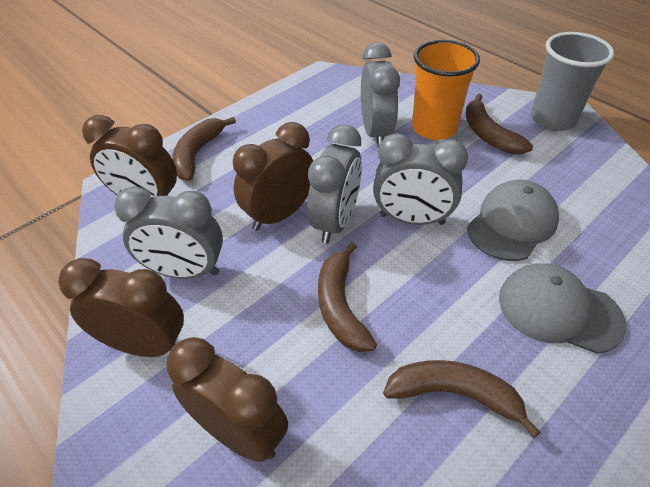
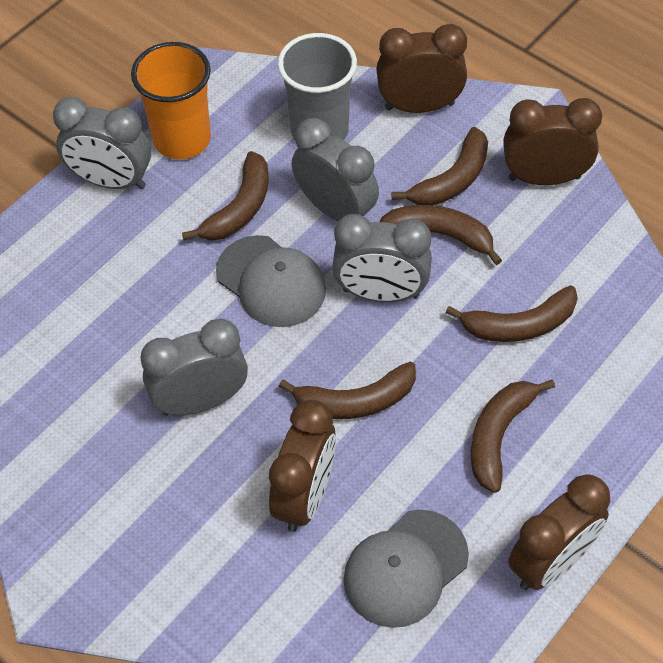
brown banana: 4 -> 6

